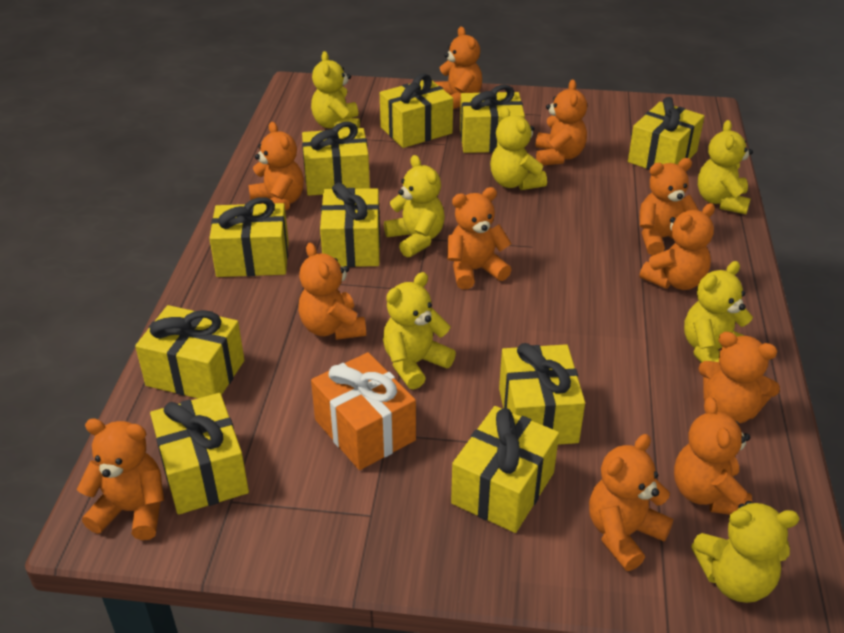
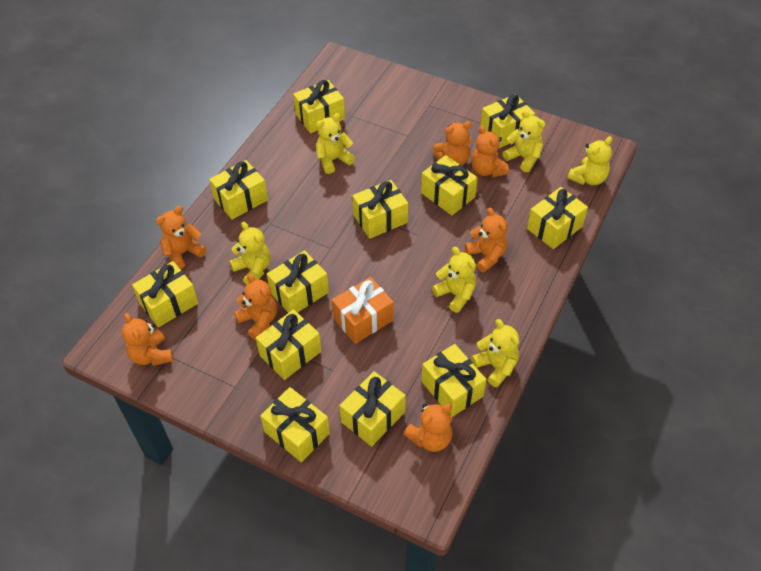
orange teddy bear: 11 -> 7
yellow gift: 10 -> 12
yellow teddy bear: 7 -> 6

